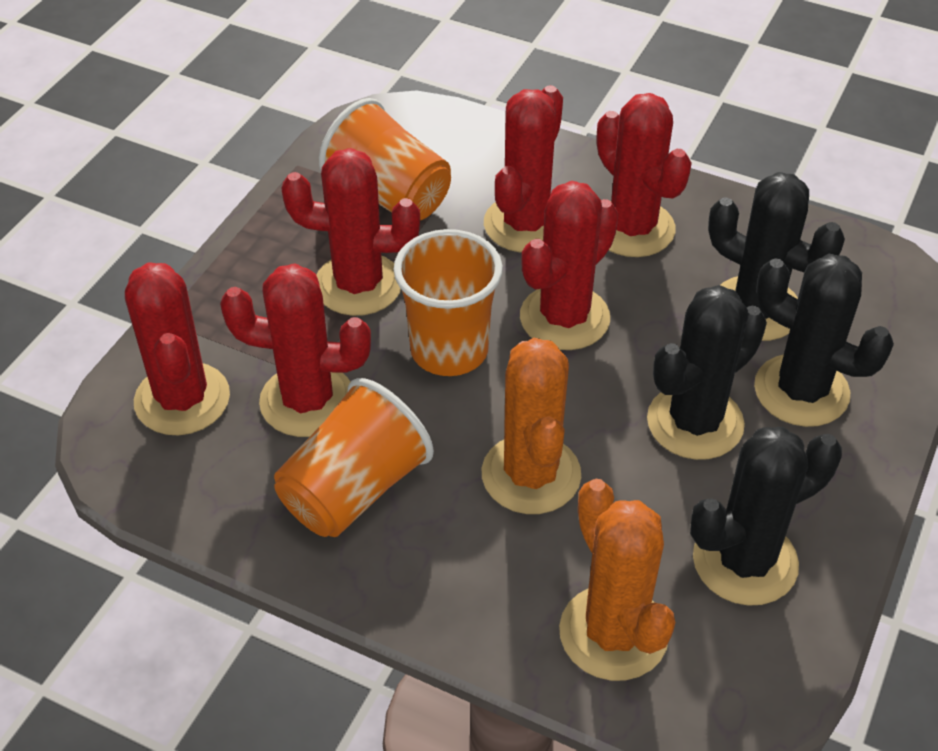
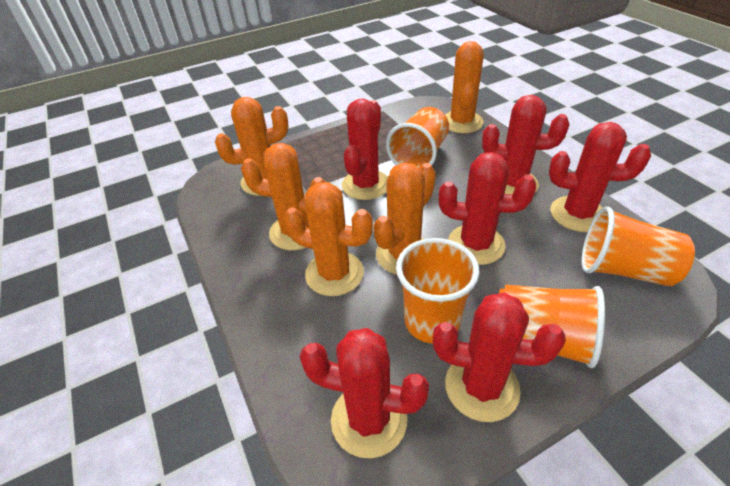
black cactus: 4 -> 0
orange cactus: 2 -> 5
orange cup: 3 -> 4

